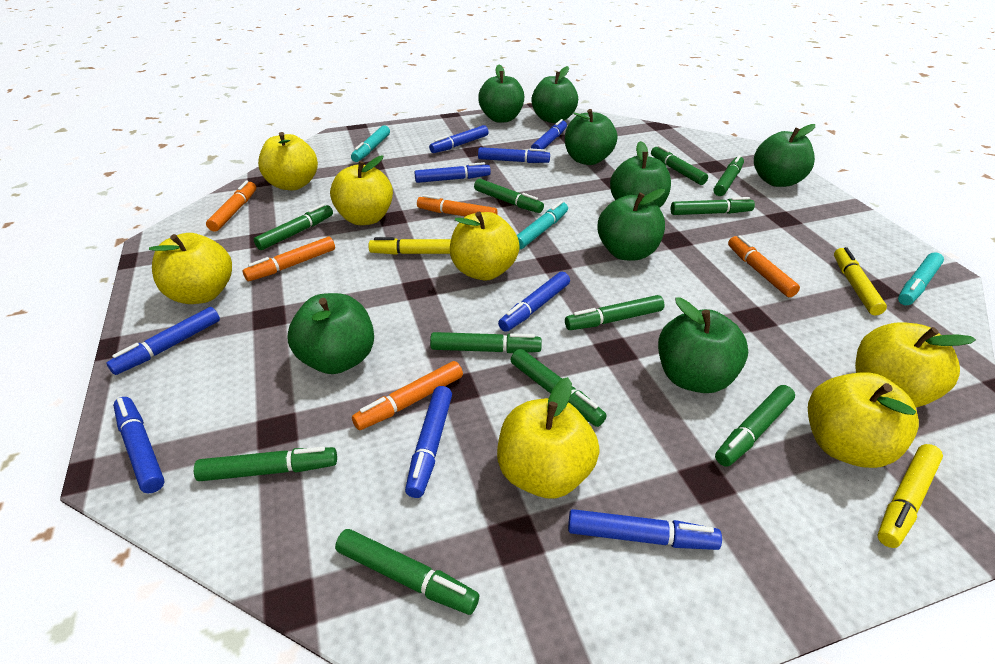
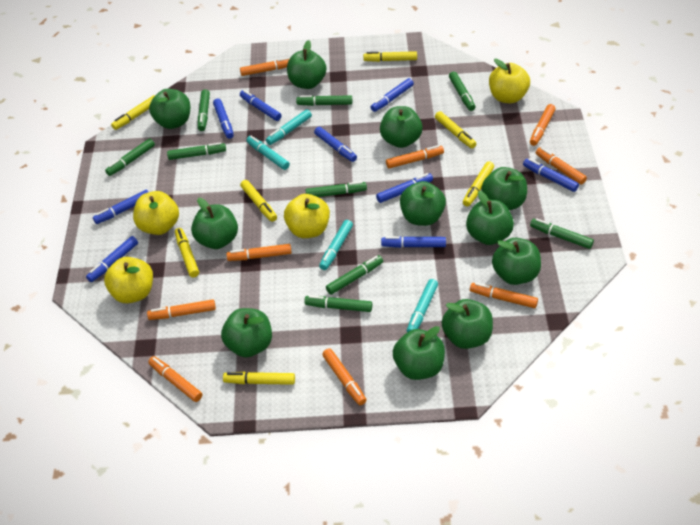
green apple: 8 -> 11
green marker: 11 -> 9
orange marker: 5 -> 9
turquoise marker: 3 -> 4
yellow apple: 7 -> 4
yellow marker: 3 -> 7

